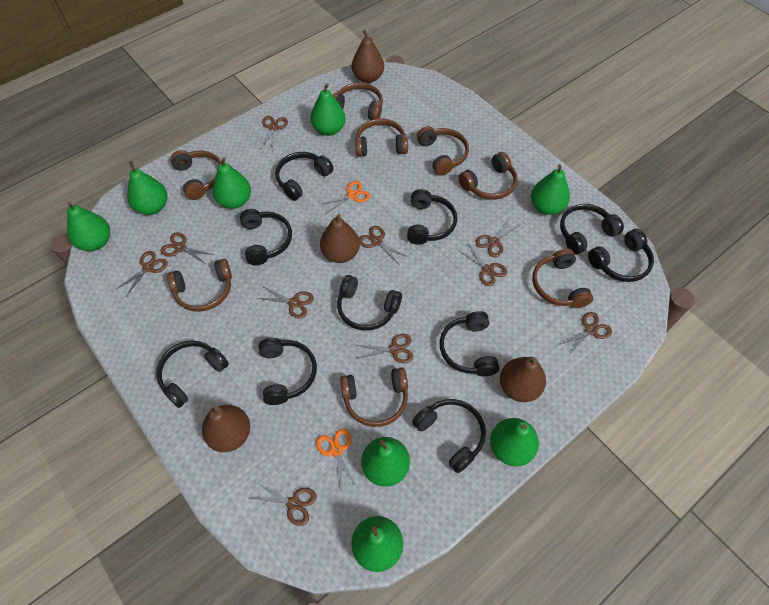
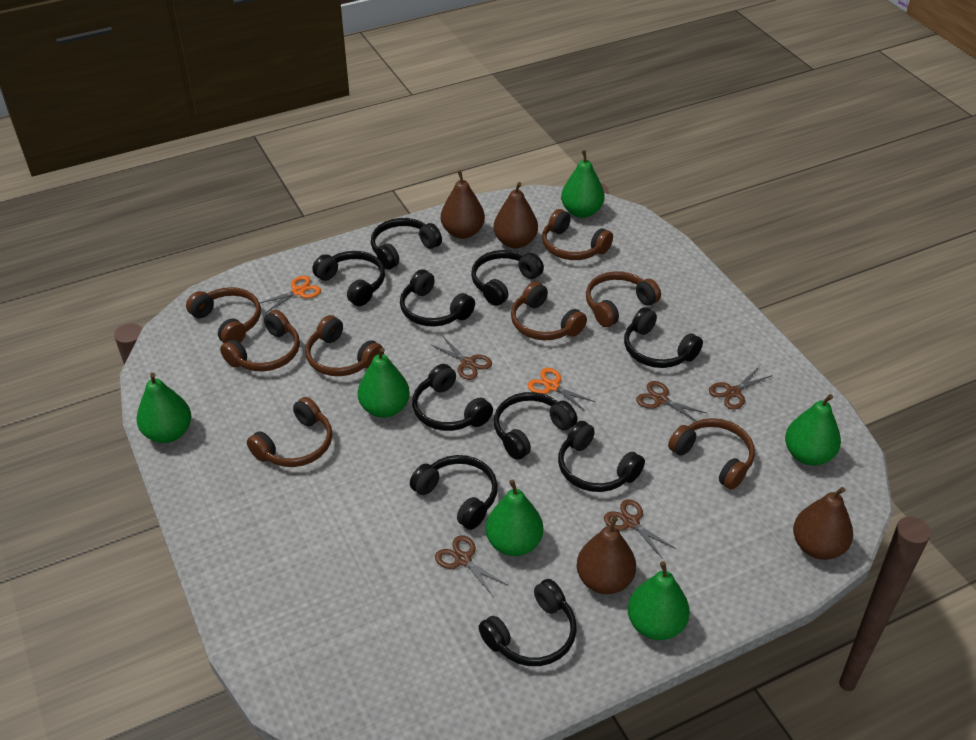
brown scissors: 10 -> 5
green pear: 8 -> 6

